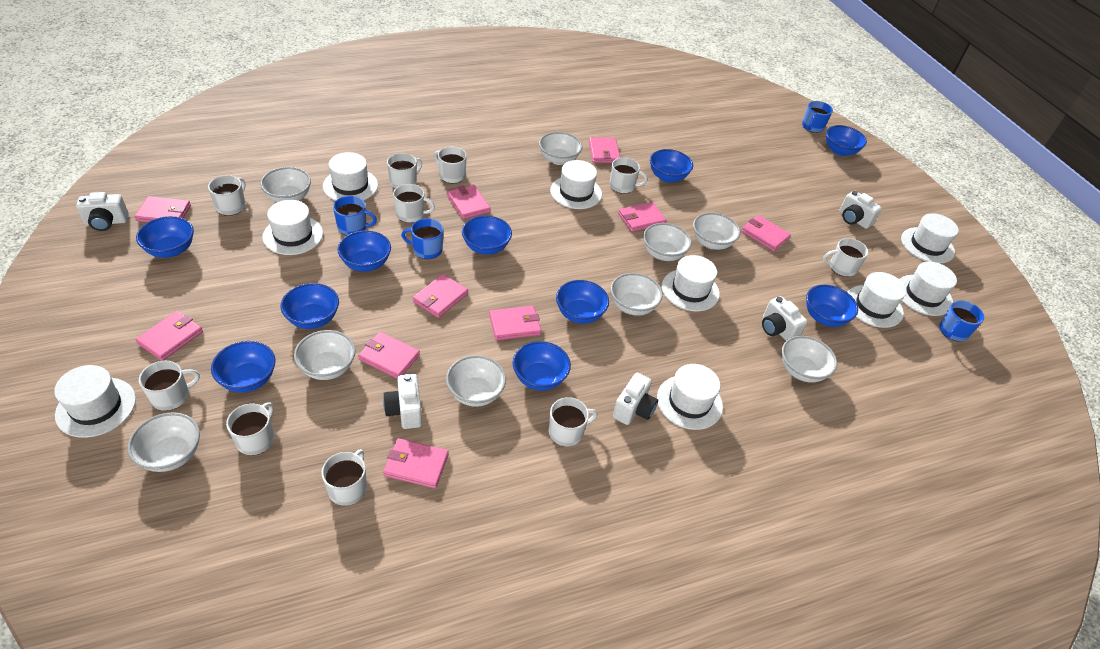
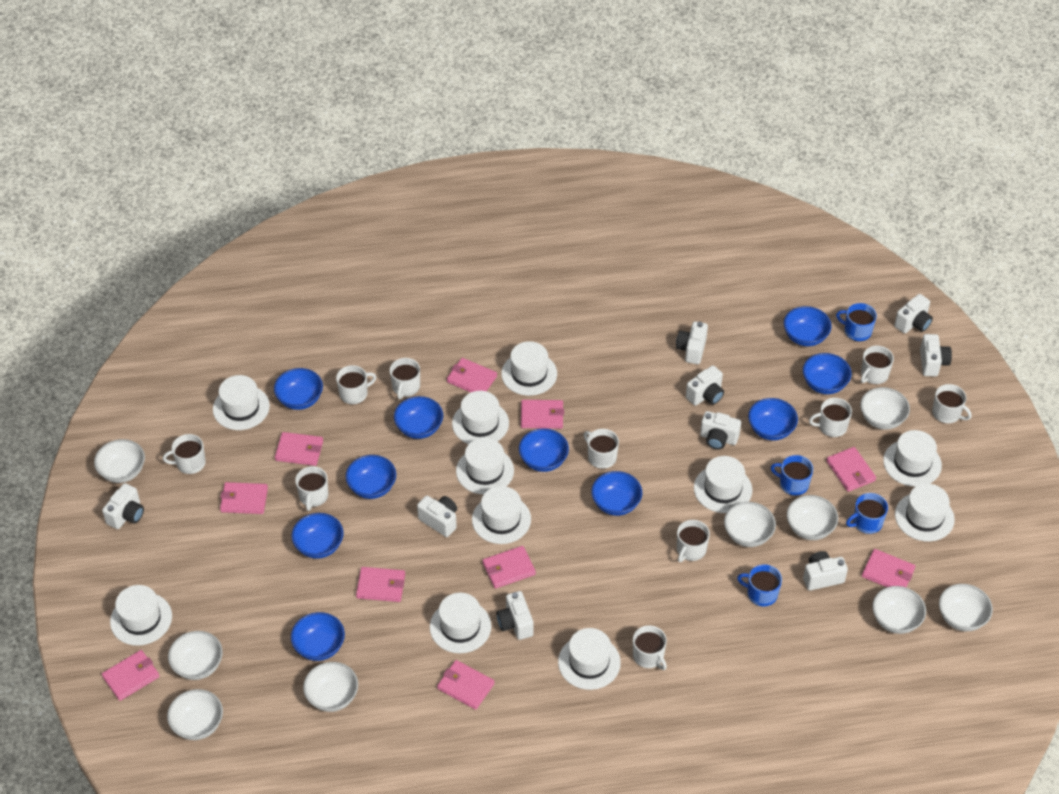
white camera: 5 -> 9
white hat: 9 -> 11

